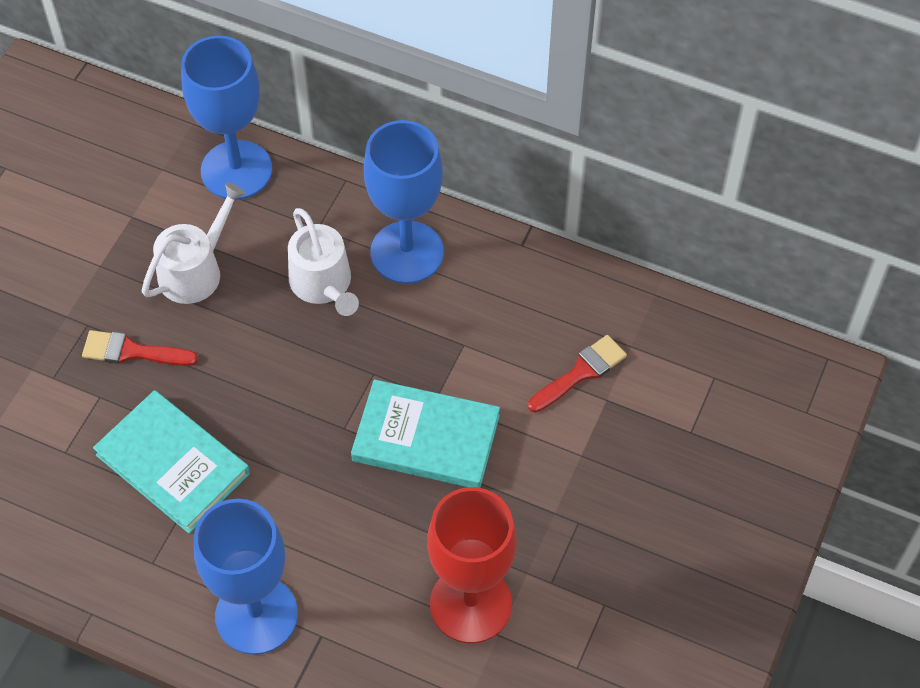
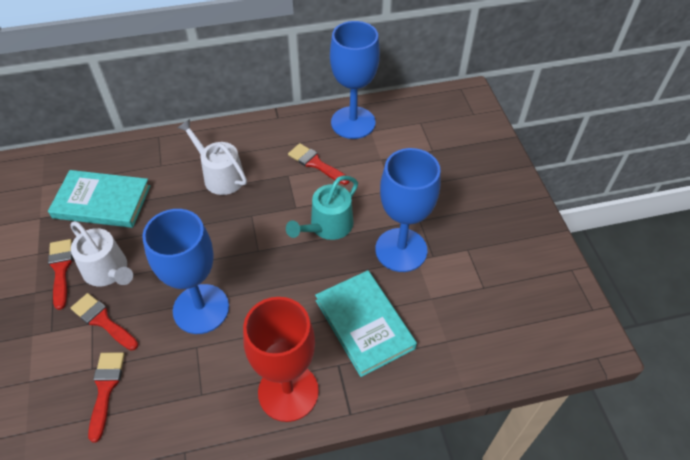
red brush: 2 -> 4
turquoise watering can: 0 -> 1

